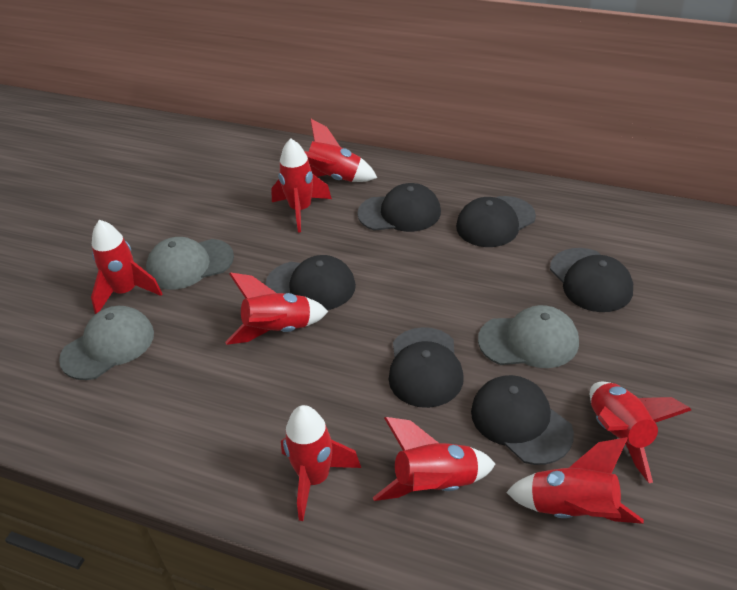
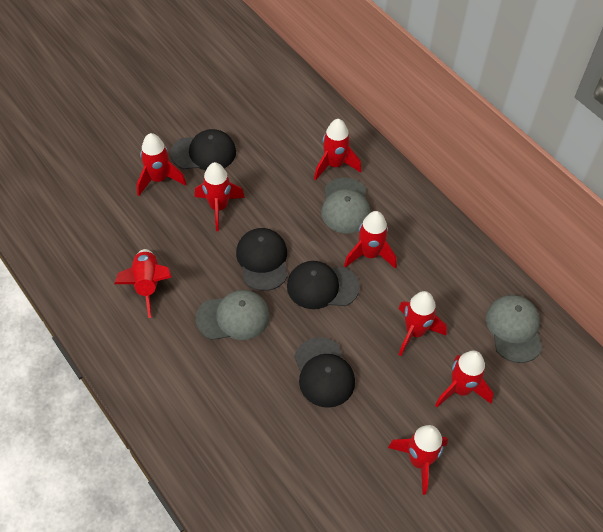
black cap: 6 -> 4

